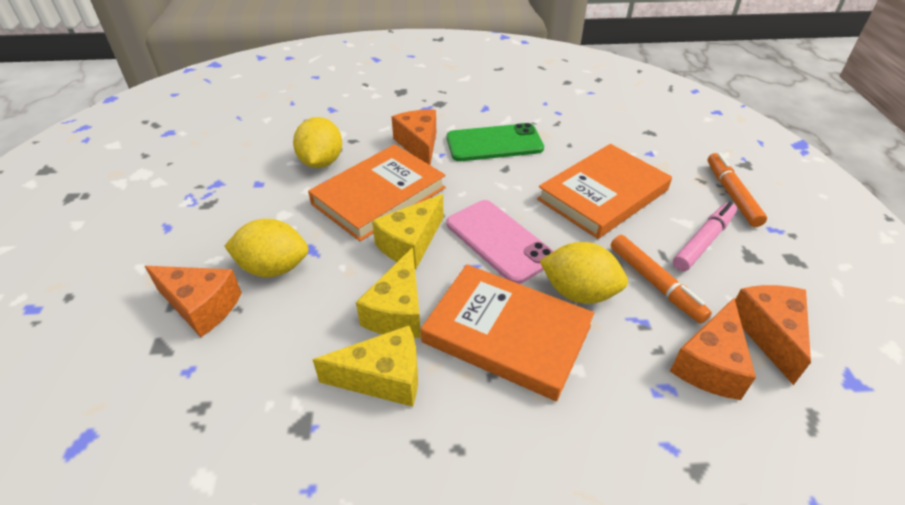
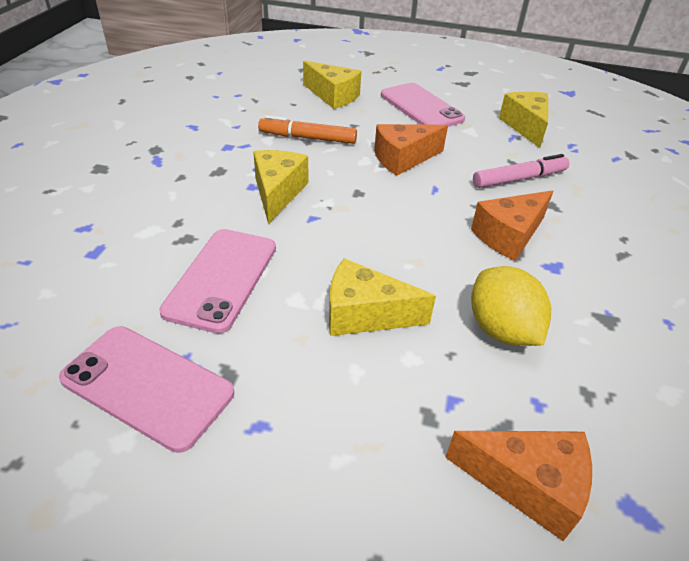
green phone: 1 -> 0
orange book: 3 -> 0
orange cheese: 4 -> 3
orange marker: 2 -> 1
pink phone: 1 -> 3
yellow cheese: 3 -> 4
yellow lemon: 3 -> 1

